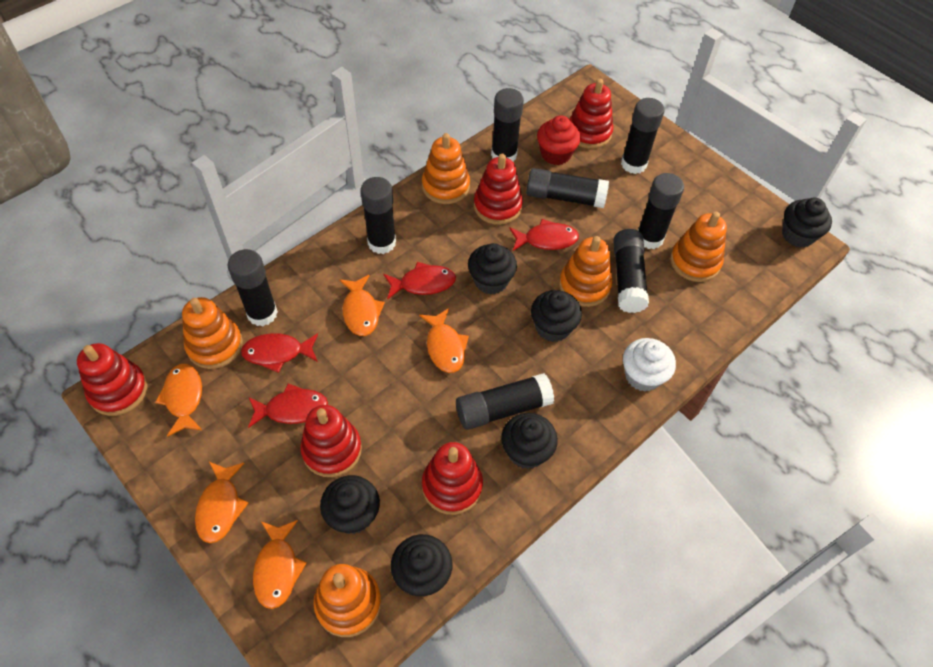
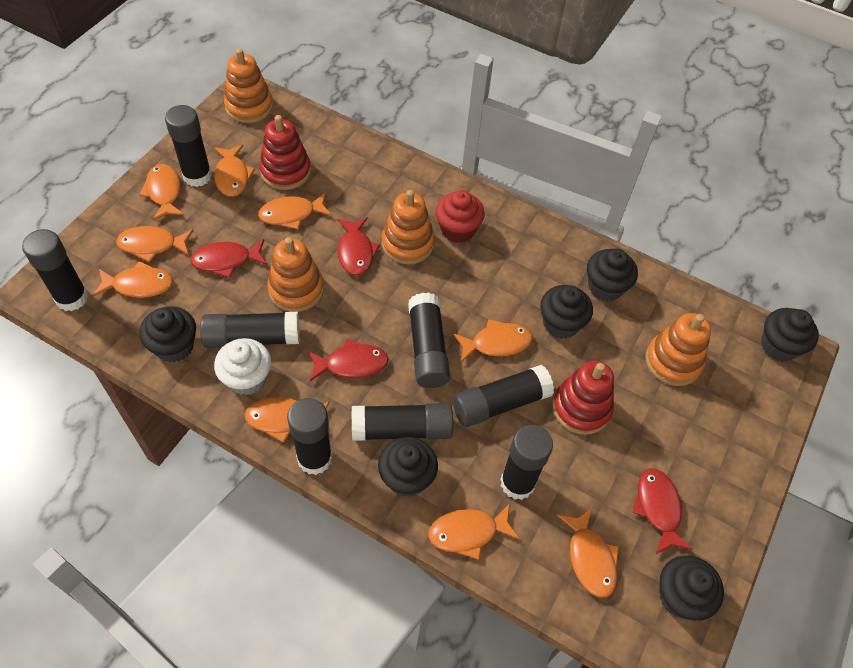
orange fish: 5 -> 9
orange stacking toy: 5 -> 4
red stacking toy: 5 -> 2

